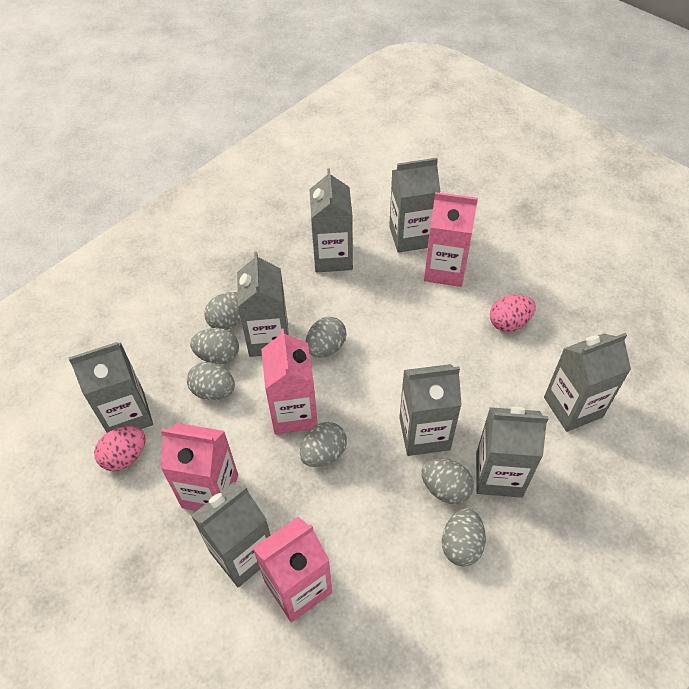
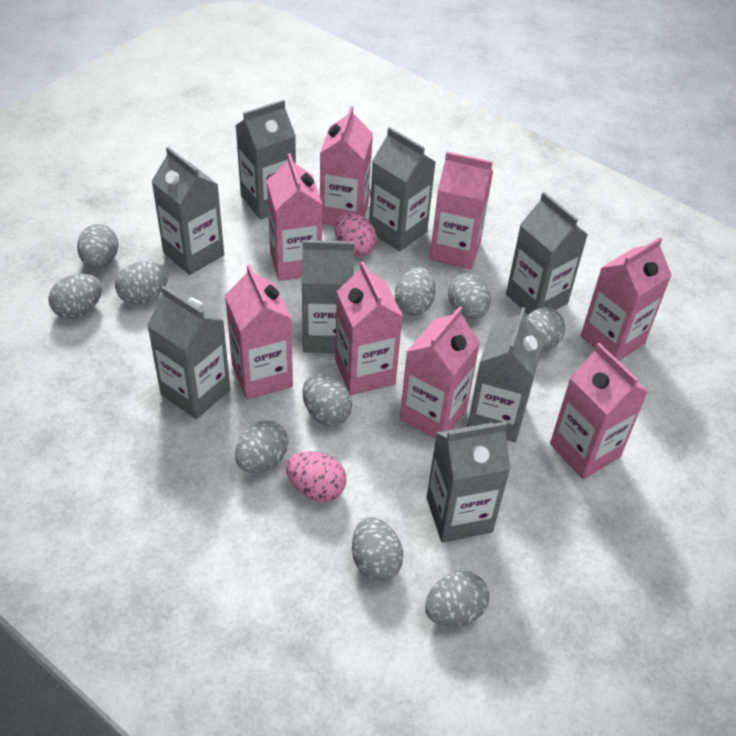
grey egg: 7 -> 10
pink carton: 4 -> 8

